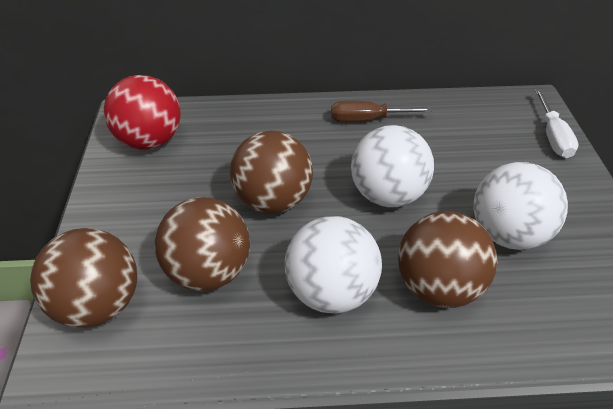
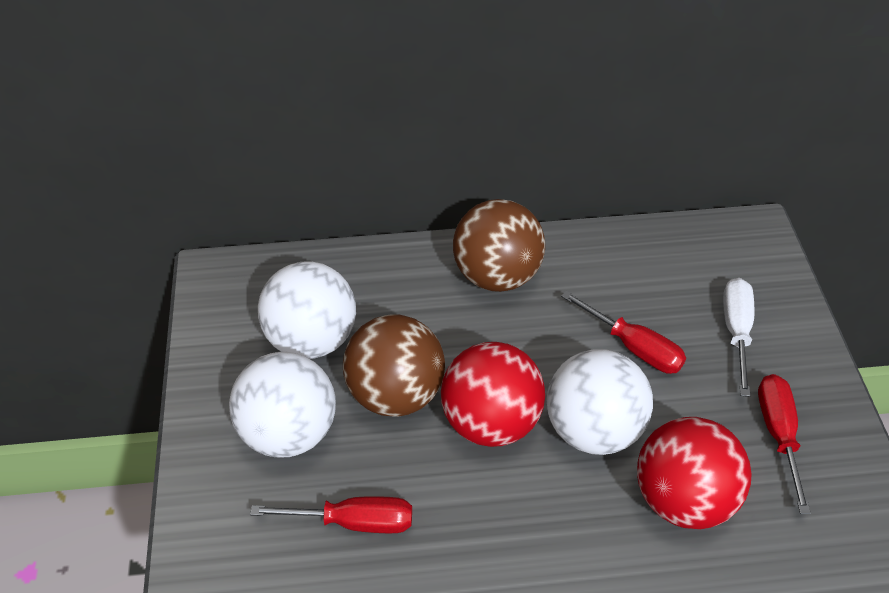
brown ball: 4 -> 2
brown screwdriver: 1 -> 0
red ball: 1 -> 2
red screwdriver: 0 -> 3

